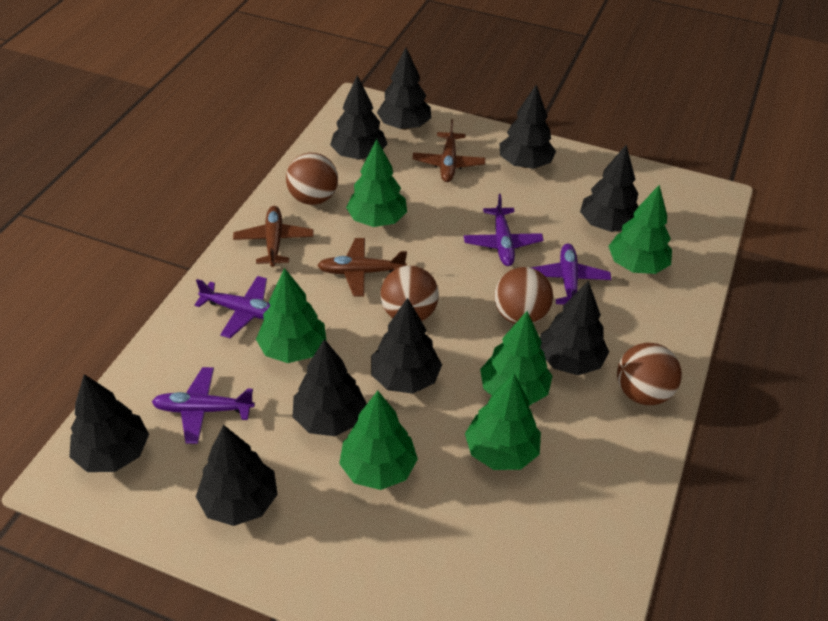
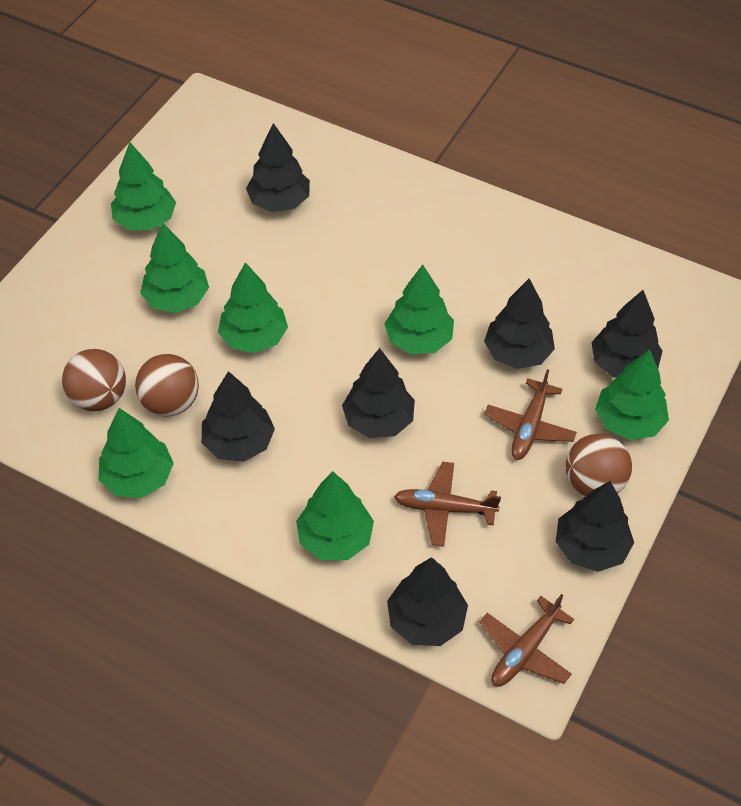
black tree: 9 -> 7
brown ball: 4 -> 3
green tree: 6 -> 7
purple plane: 4 -> 0

